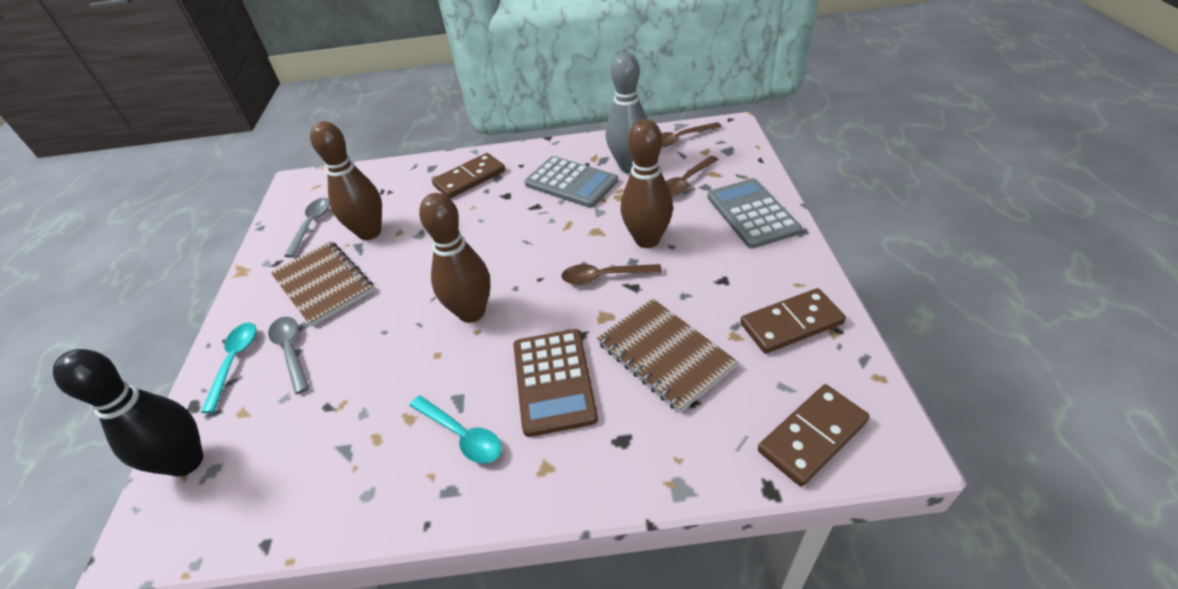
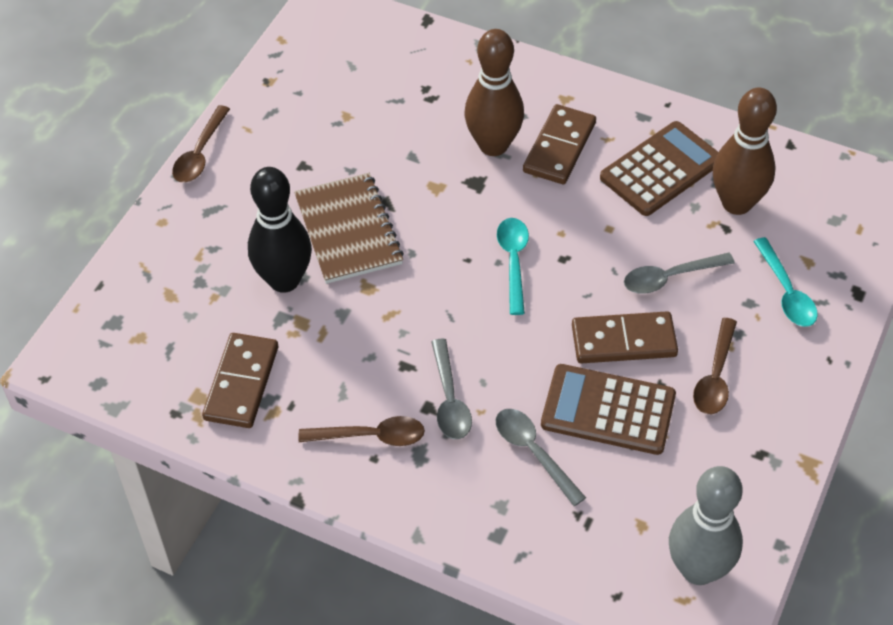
brown bowling pin: 3 -> 2
brown calculator: 1 -> 2
brown notebook: 2 -> 1
grey calculator: 2 -> 0
grey spoon: 2 -> 3

